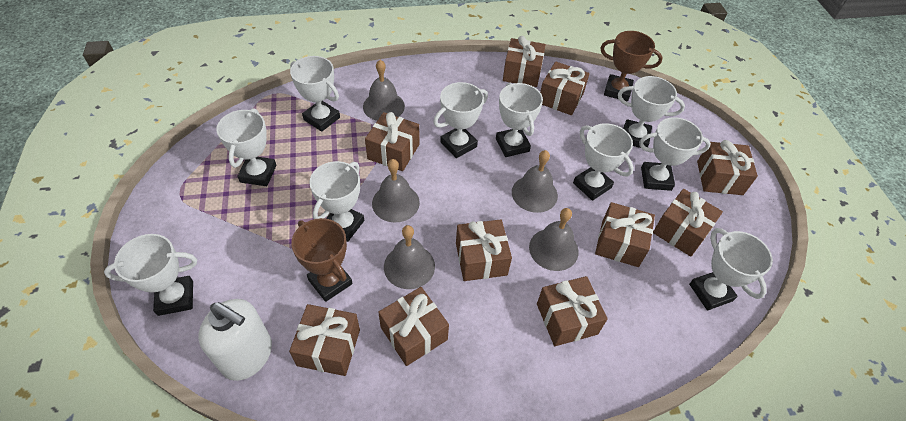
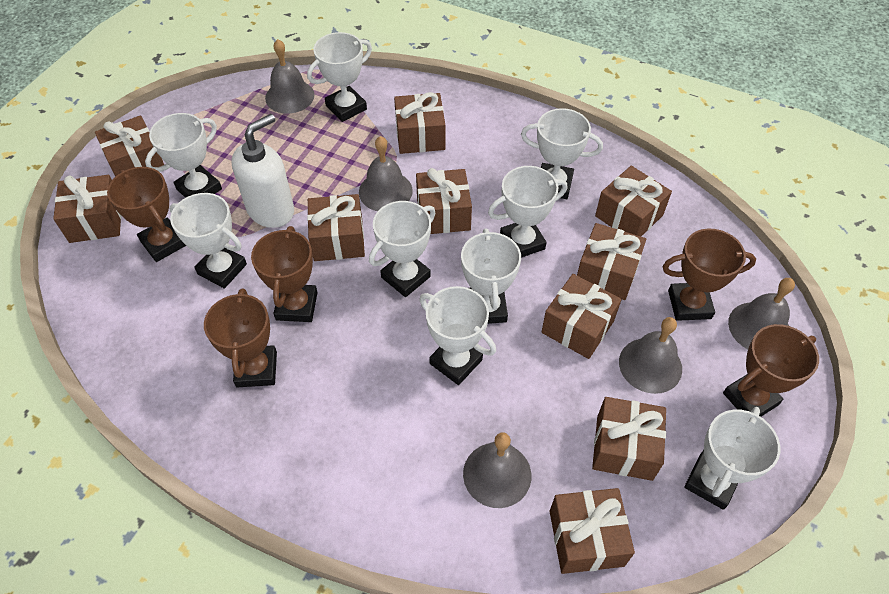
brown trophy: 2 -> 5
white trophy: 10 -> 9

